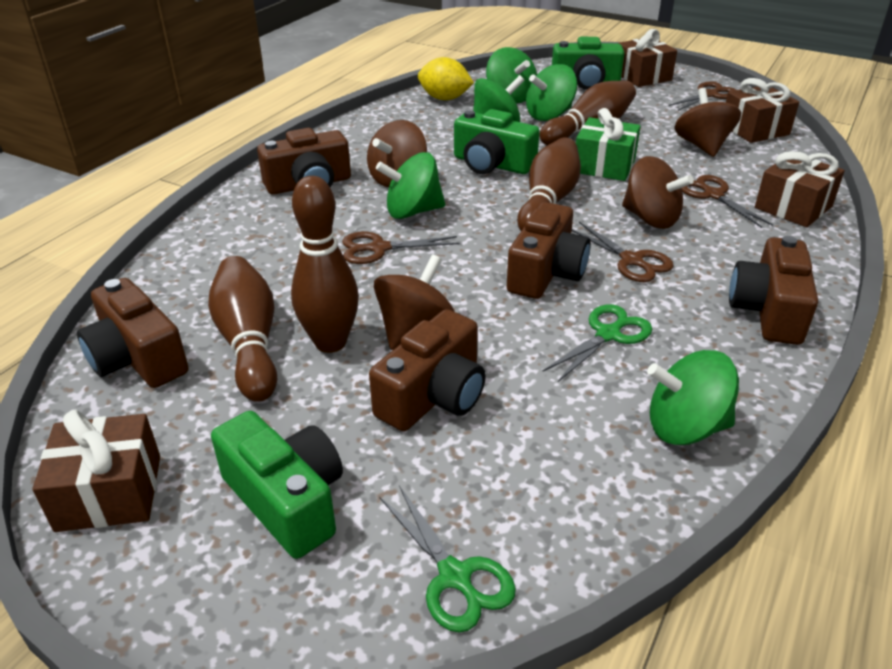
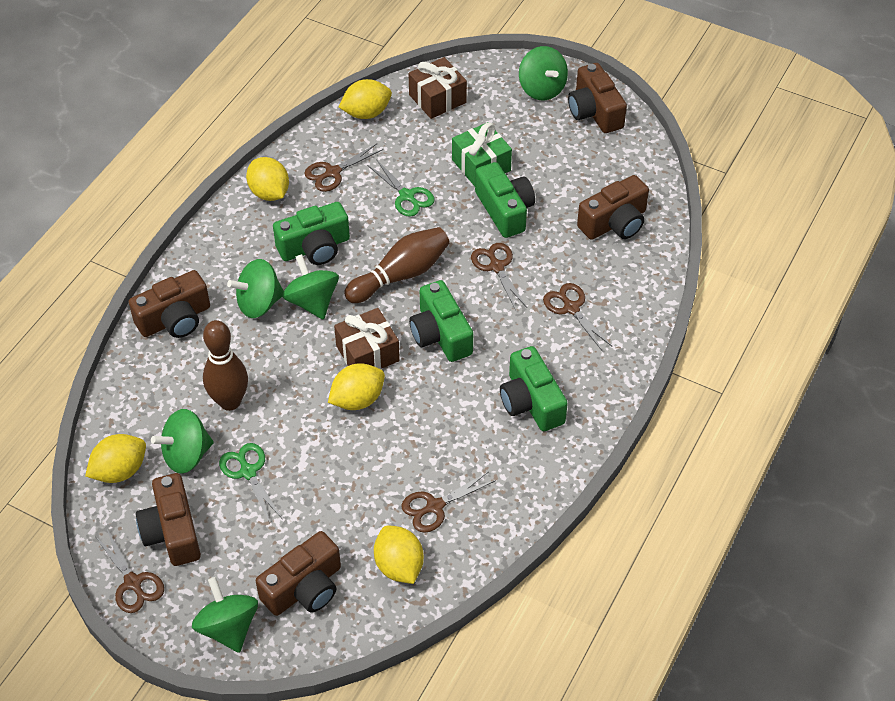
brown bowling pin: 4 -> 2
brown gift: 4 -> 2
brown scissors: 4 -> 5
brown spinning top: 4 -> 0
green camera: 3 -> 4
yellow lemon: 1 -> 5

